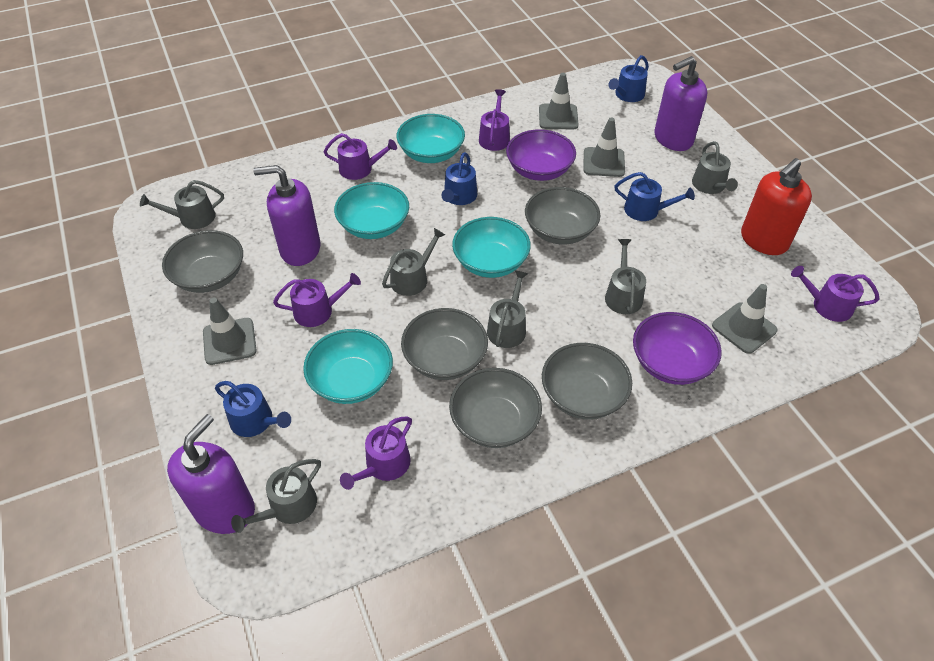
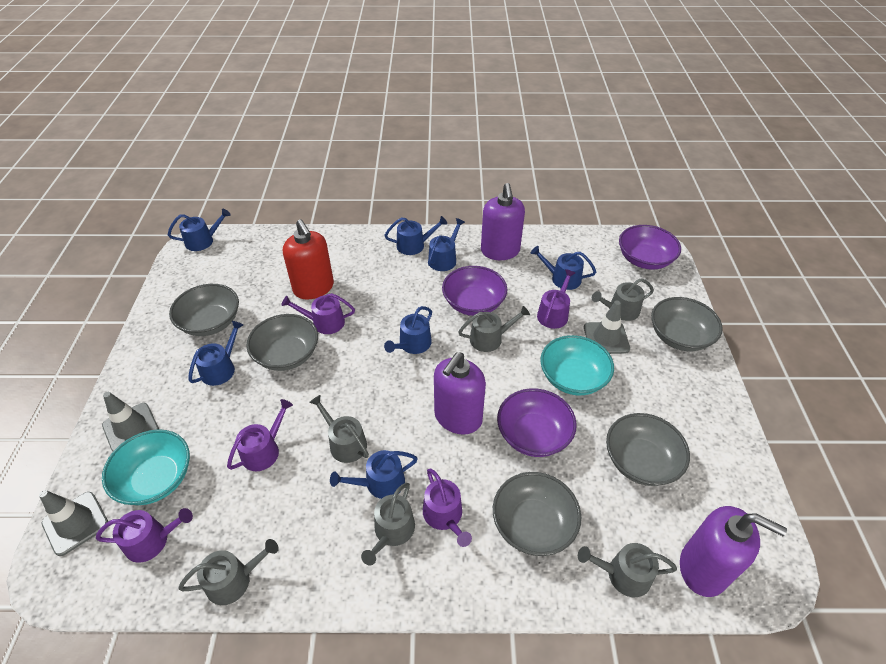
blue watering can: 4 -> 7
grey traffic cone: 4 -> 3
purple bowl: 2 -> 3
turquoise bowl: 4 -> 2

